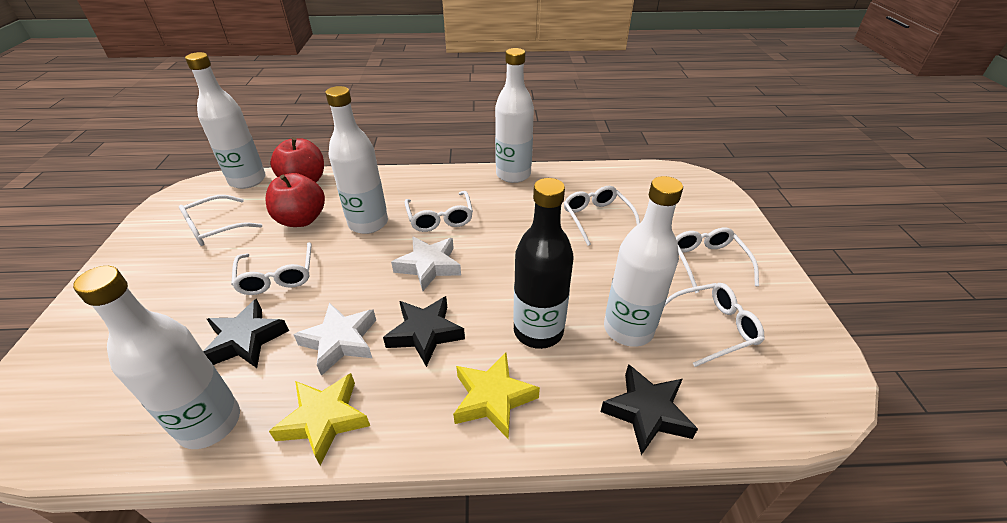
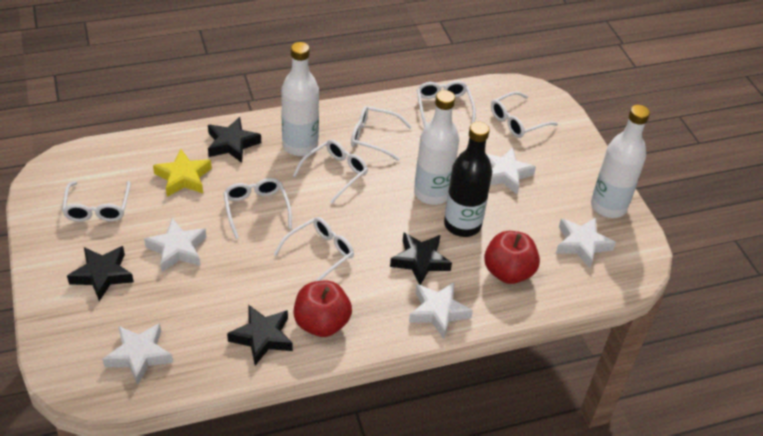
black star: 3 -> 4
white bottle: 5 -> 3
white glasses: 6 -> 7
white star: 2 -> 5
yellow star: 2 -> 1

